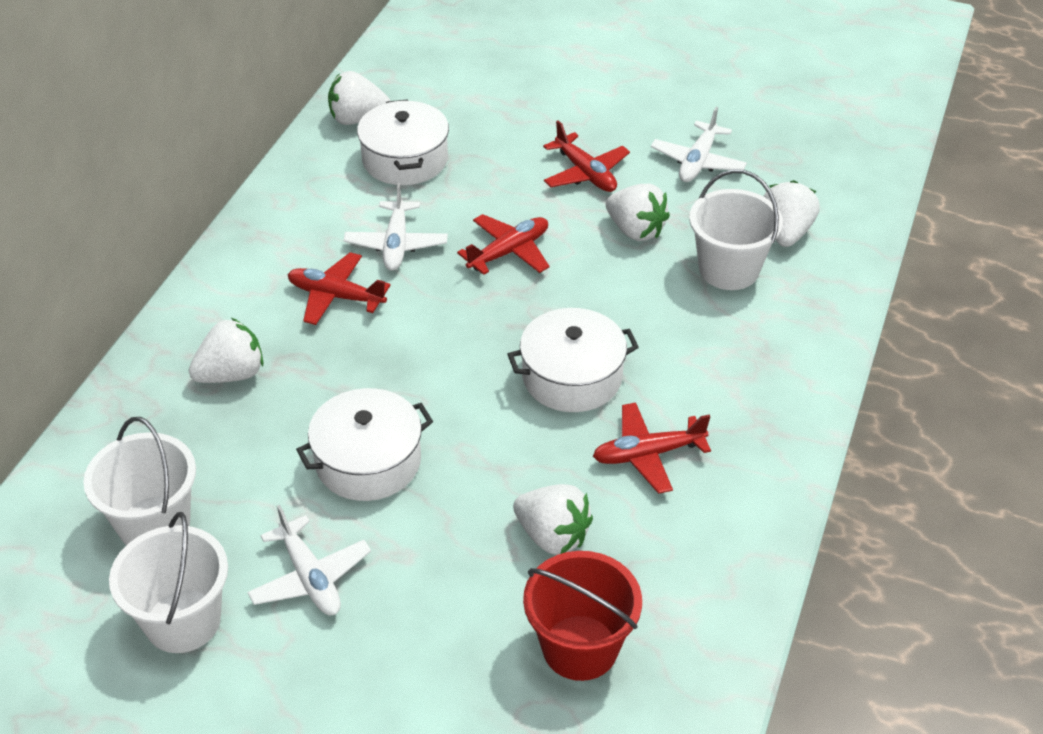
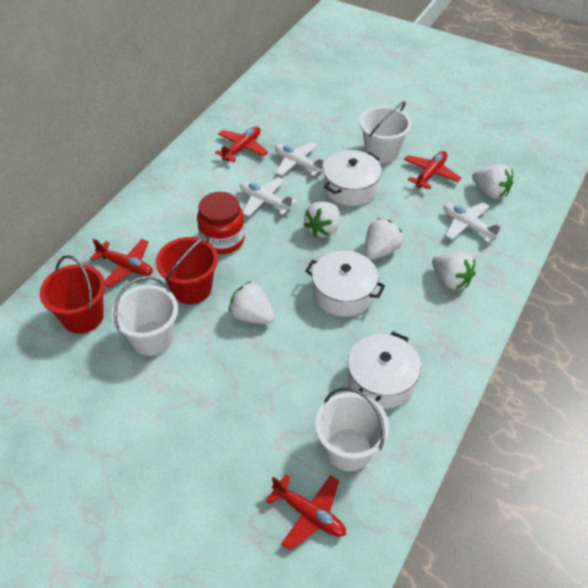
red bucket: 1 -> 2
red jar: 0 -> 1

